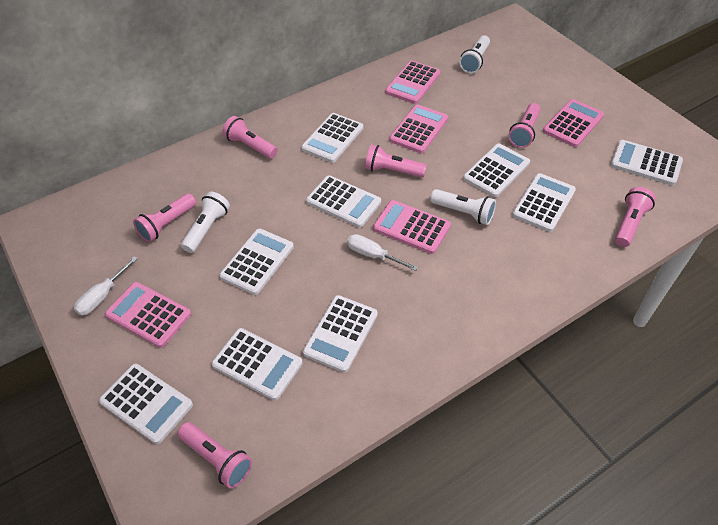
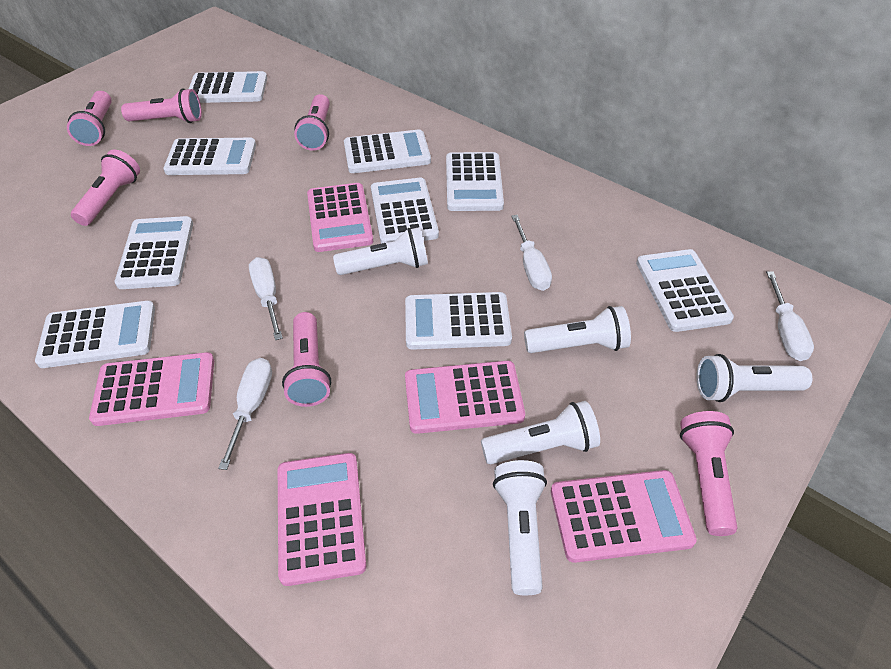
white flashlight: 3 -> 5
white screwdriver: 2 -> 4

